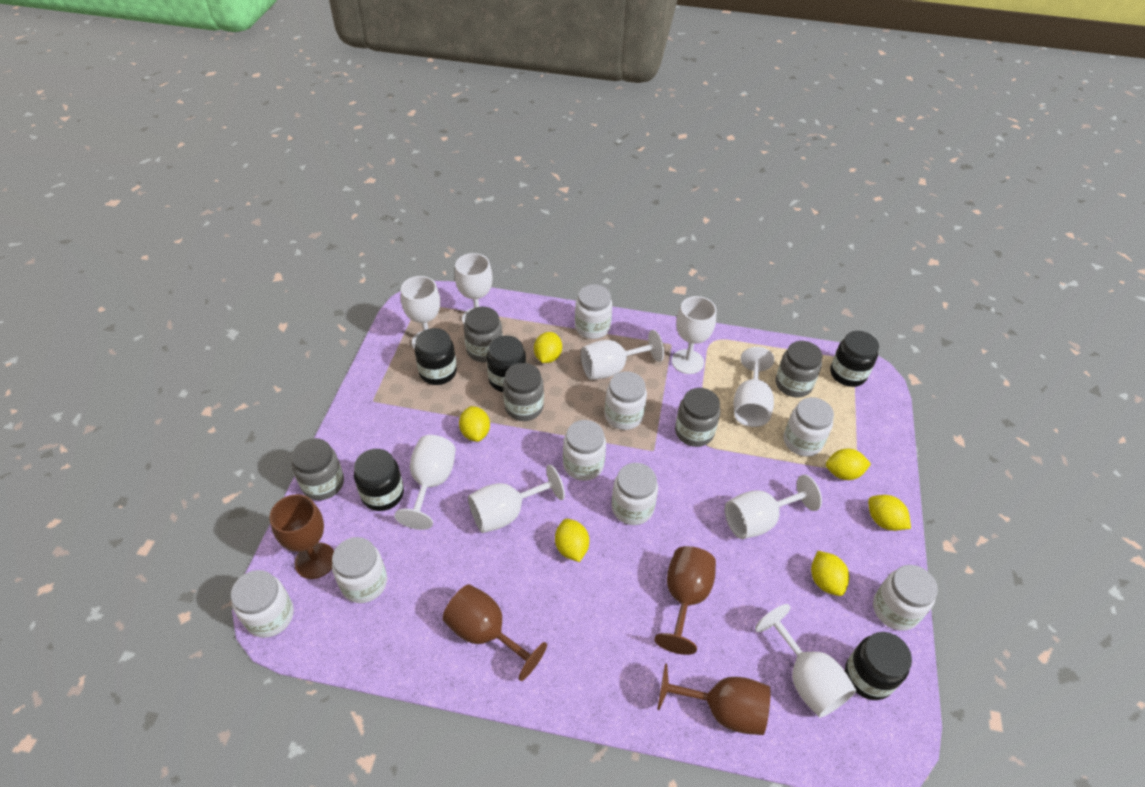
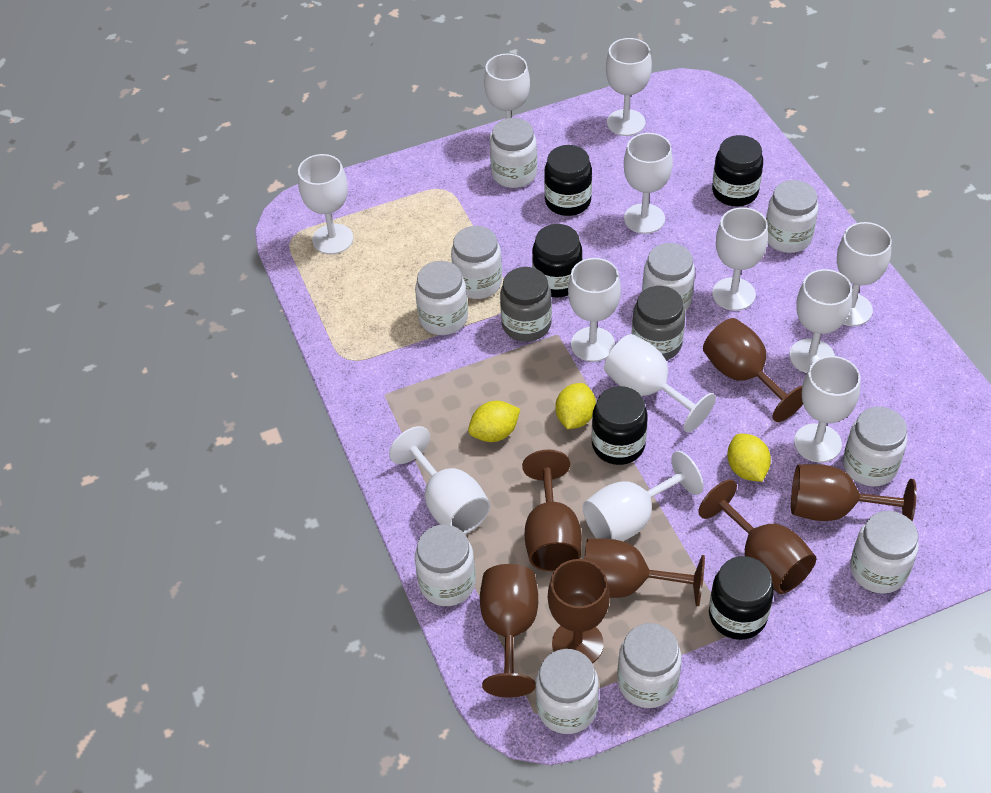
brown goblet: 4 -> 7
grey jar: 5 -> 2
white goblet: 9 -> 12
white jar: 8 -> 10
yellow lemon: 6 -> 3

